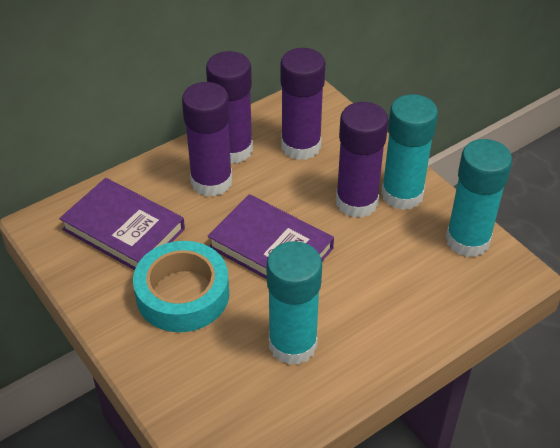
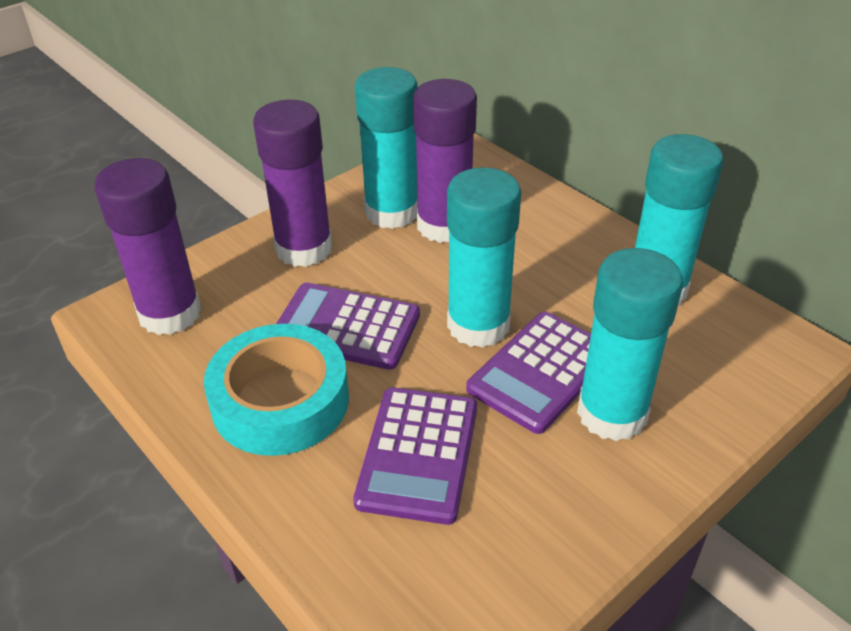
purple book: 2 -> 0
purple calculator: 0 -> 3
purple glue stick: 4 -> 3
turquoise glue stick: 3 -> 4

